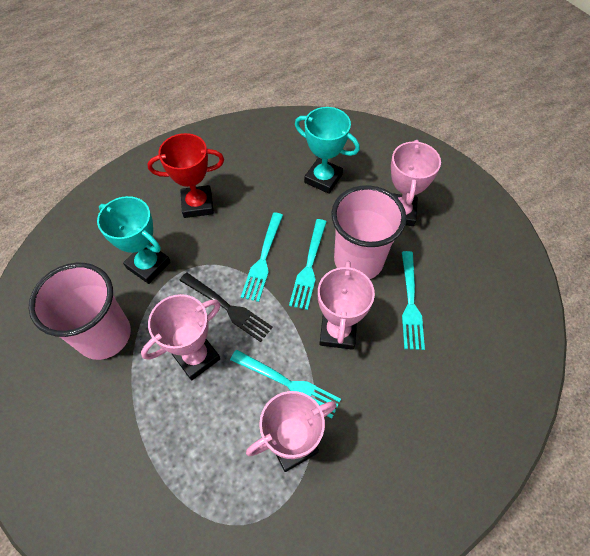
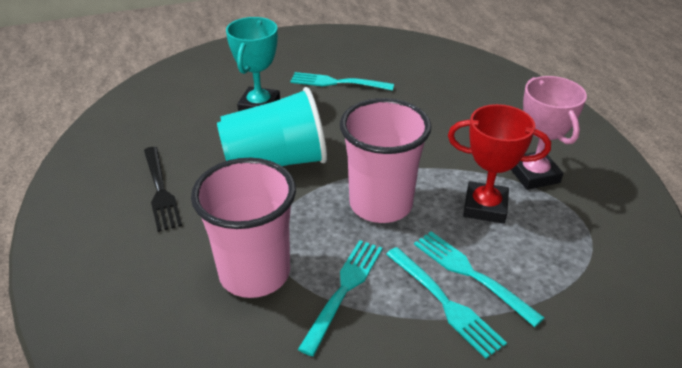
pink trophy: 4 -> 1
turquoise cup: 0 -> 1
turquoise trophy: 2 -> 1

